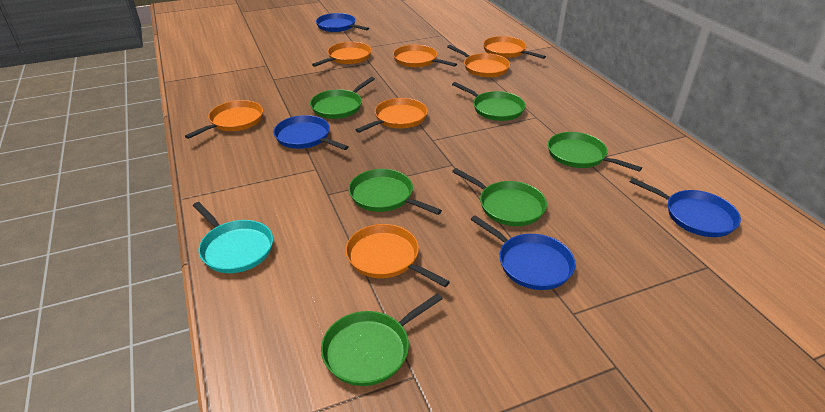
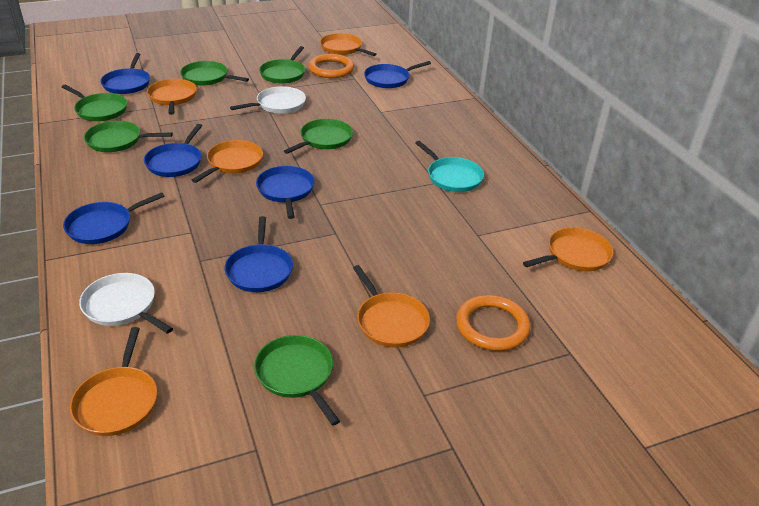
blue pan: 4 -> 6
orange pan: 7 -> 6
orange ring: 0 -> 2
white pan: 0 -> 2

